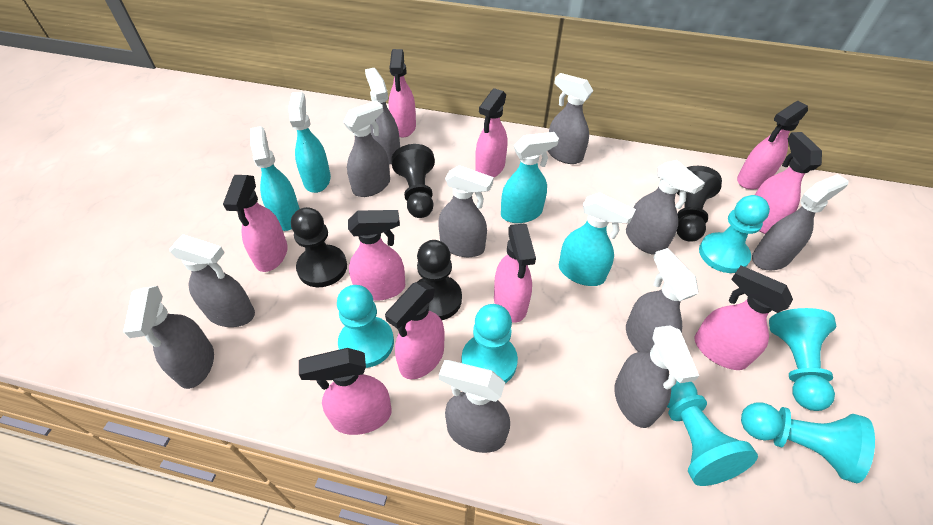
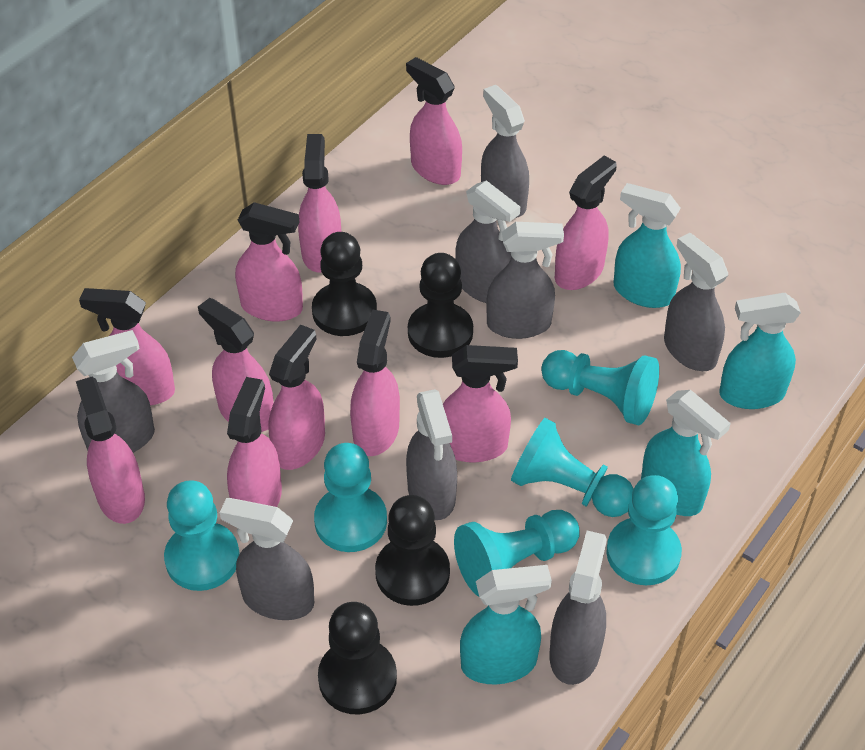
grey spray bottle: 11 -> 8
pink spray bottle: 10 -> 11

